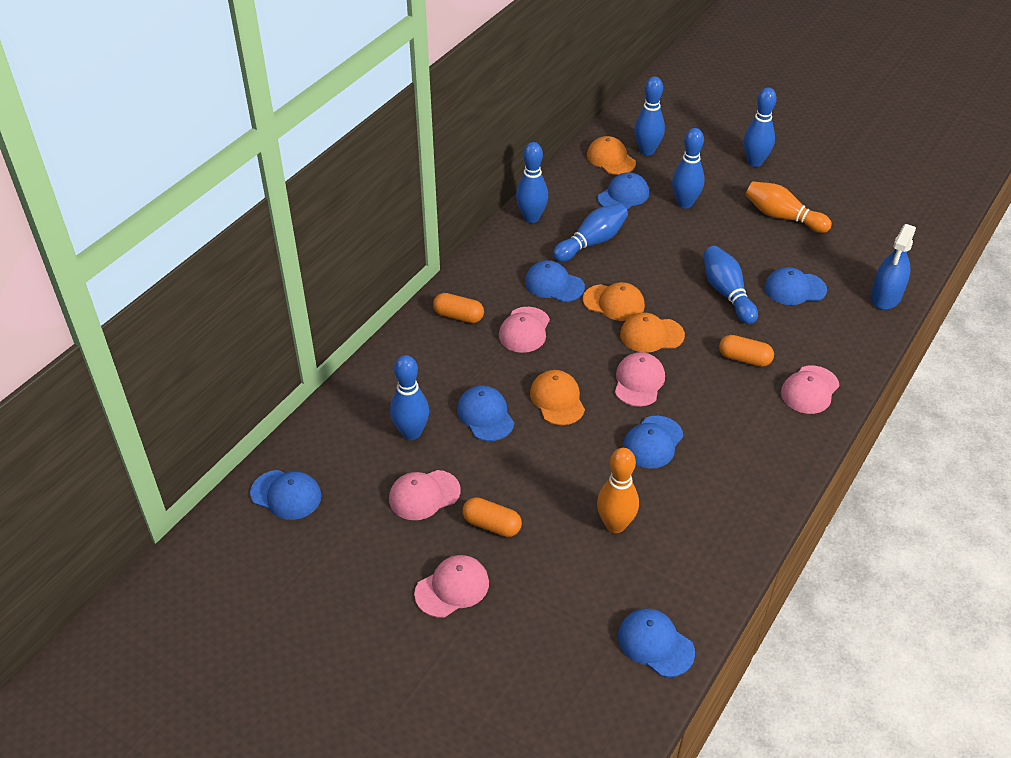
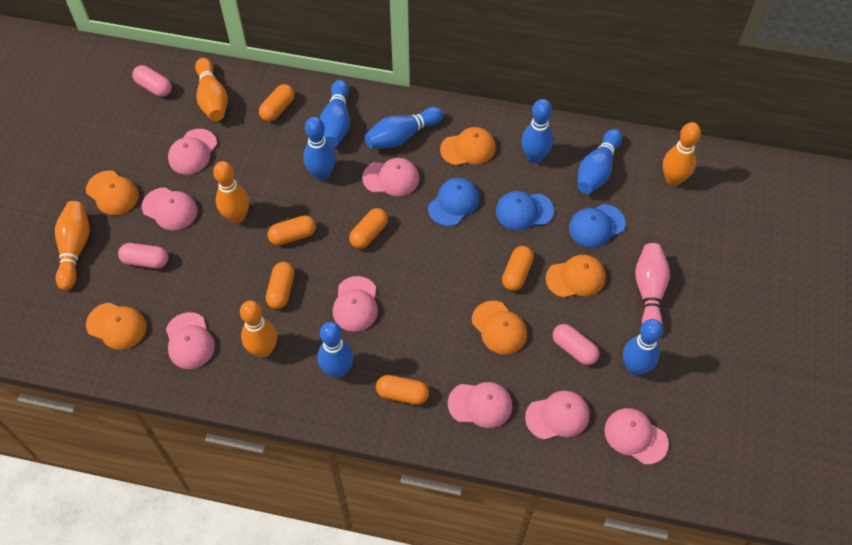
blue cap: 7 -> 3
blue spray bottle: 1 -> 0
orange bowling pin: 2 -> 5
orange cap: 4 -> 5
orange capsule: 3 -> 6
pink bowling pin: 0 -> 1
pink cap: 5 -> 8
pink capsule: 0 -> 3

